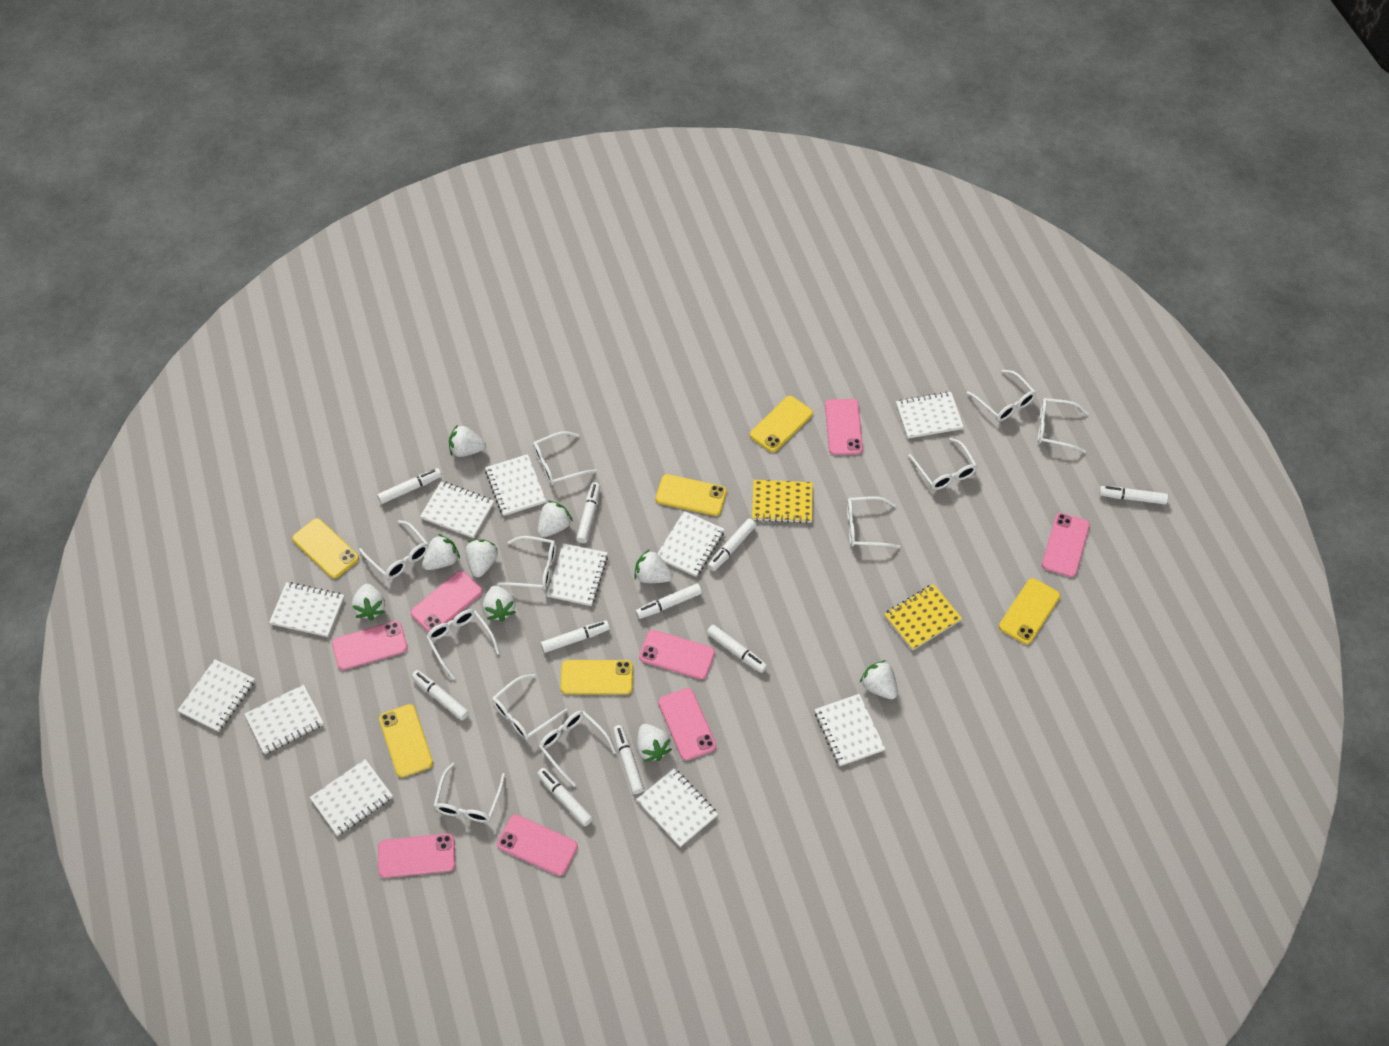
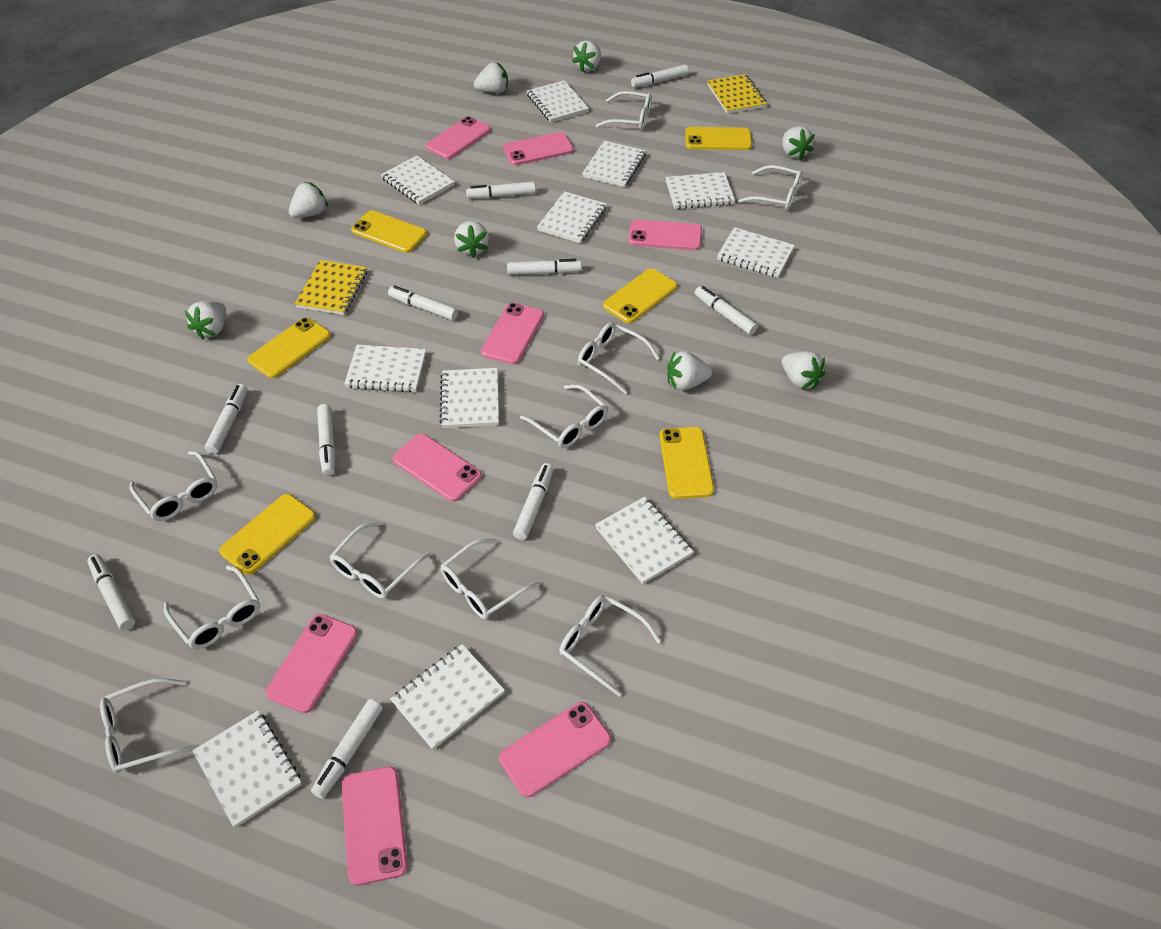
white glasses: 11 -> 10
white strawberry: 9 -> 8

